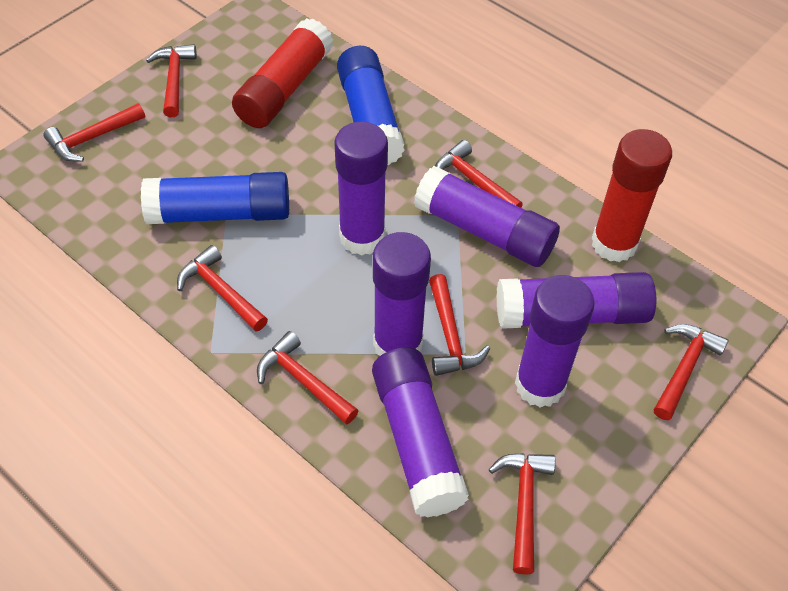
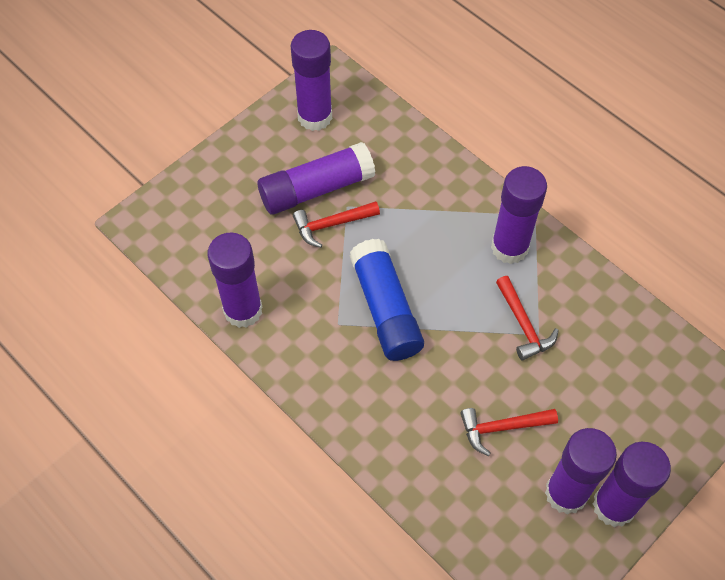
blue glue stick: 2 -> 1
red glue stick: 2 -> 0
red hammer: 8 -> 3

